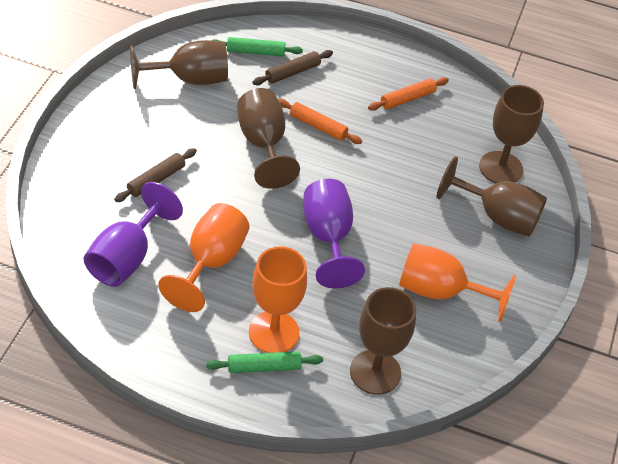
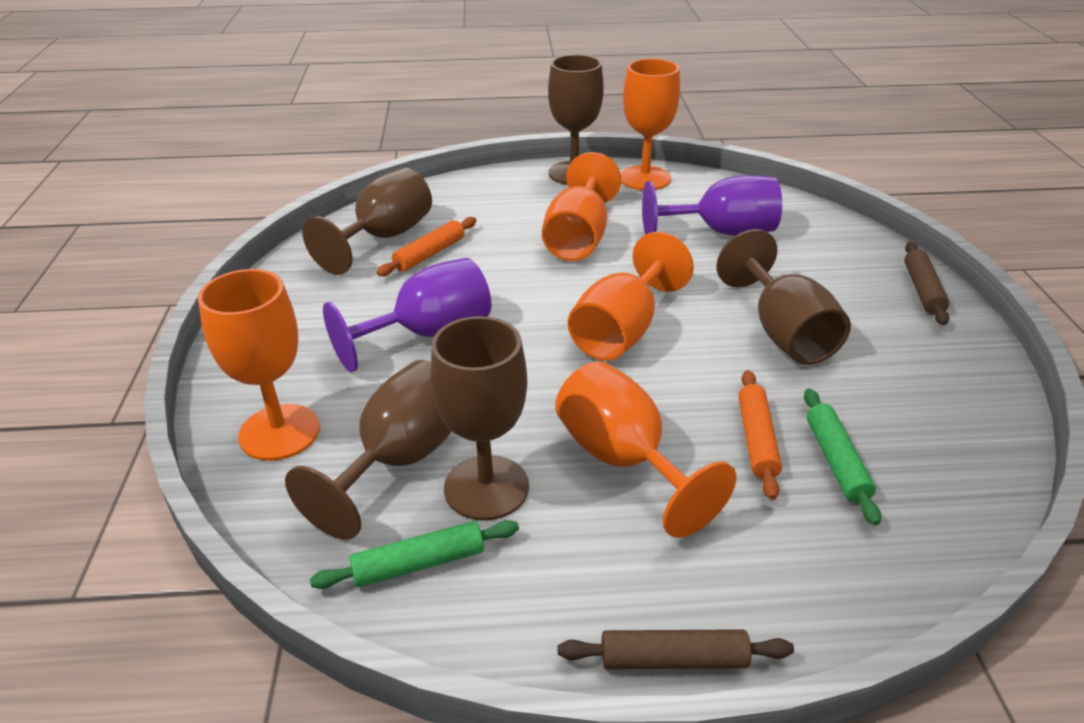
orange goblet: 3 -> 5

